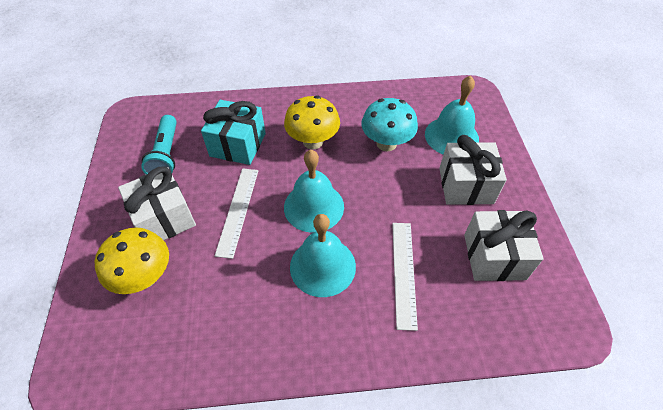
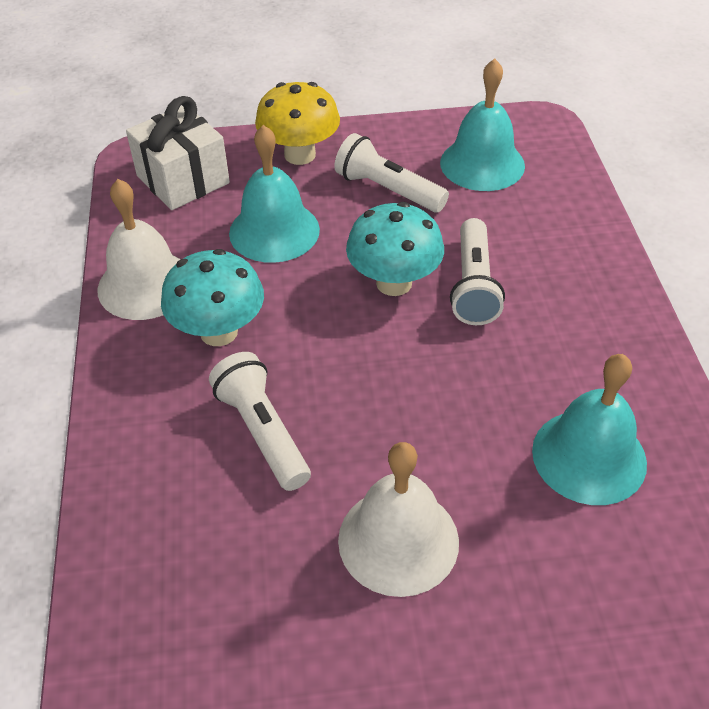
turquoise flashlight: 1 -> 0
turquoise gift: 1 -> 0
turquoise mushroom: 1 -> 2
white bell: 0 -> 2
white flashlight: 0 -> 3
white gift: 3 -> 1
white ruler: 2 -> 0
yellow mushroom: 2 -> 1

